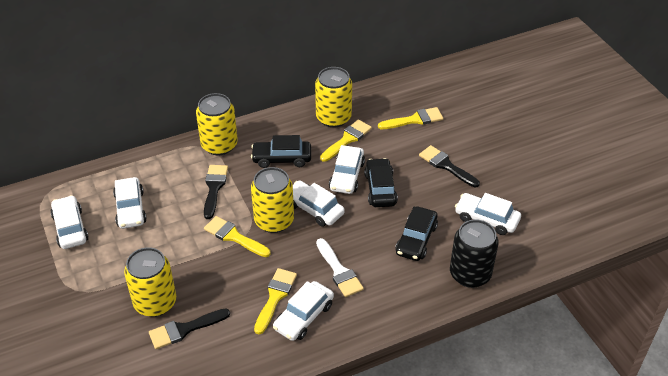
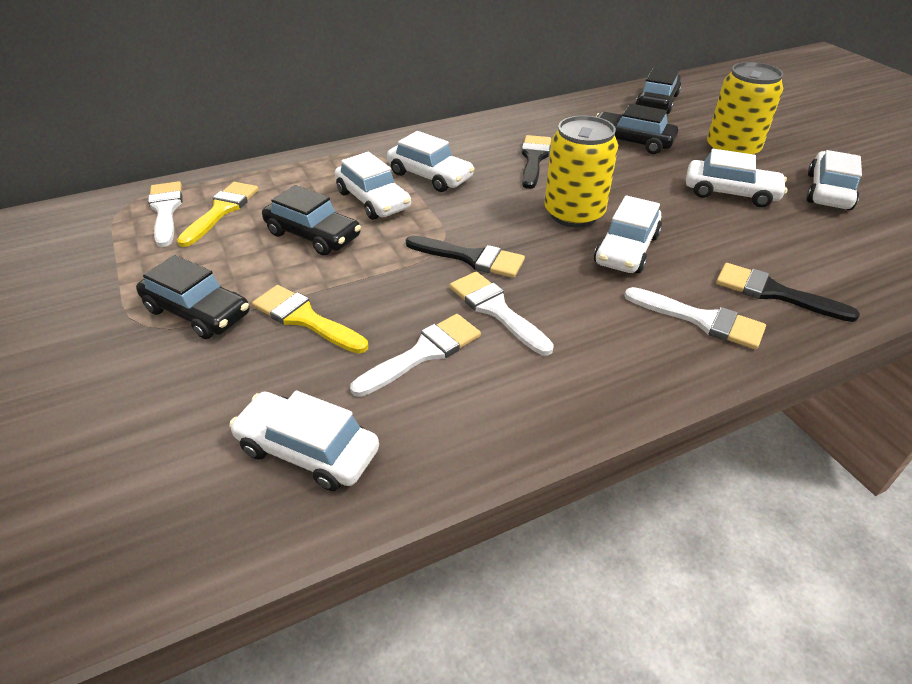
black can: 1 -> 0
black car: 3 -> 4
white brush: 1 -> 4
yellow brush: 4 -> 2
yellow can: 4 -> 2

